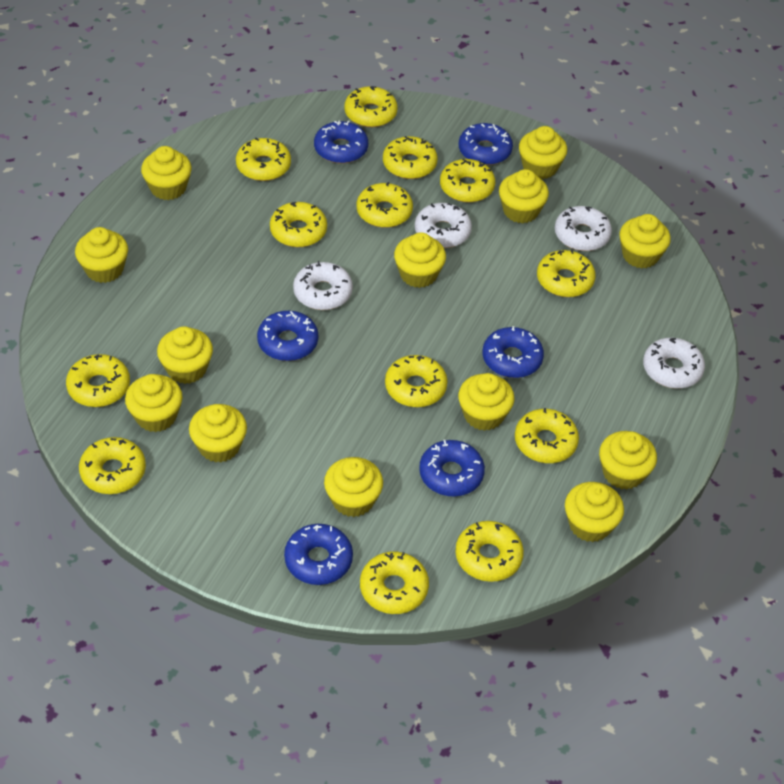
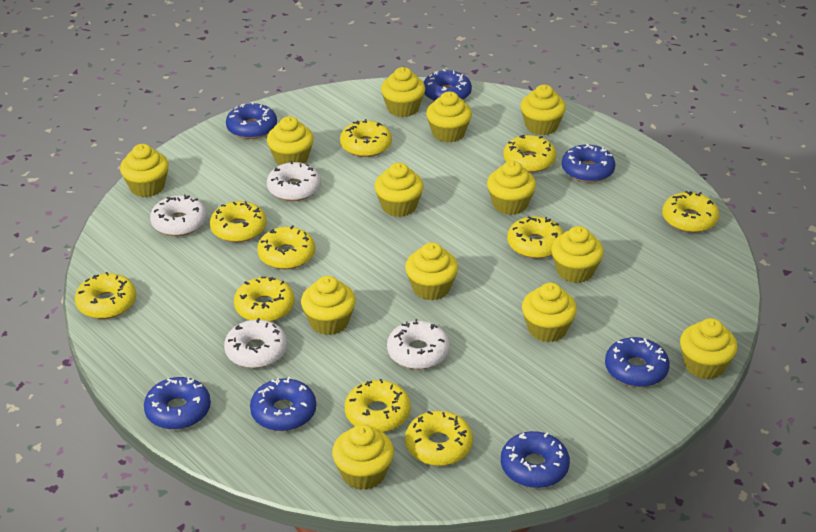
blue donut: 6 -> 7
yellow donut: 13 -> 10

